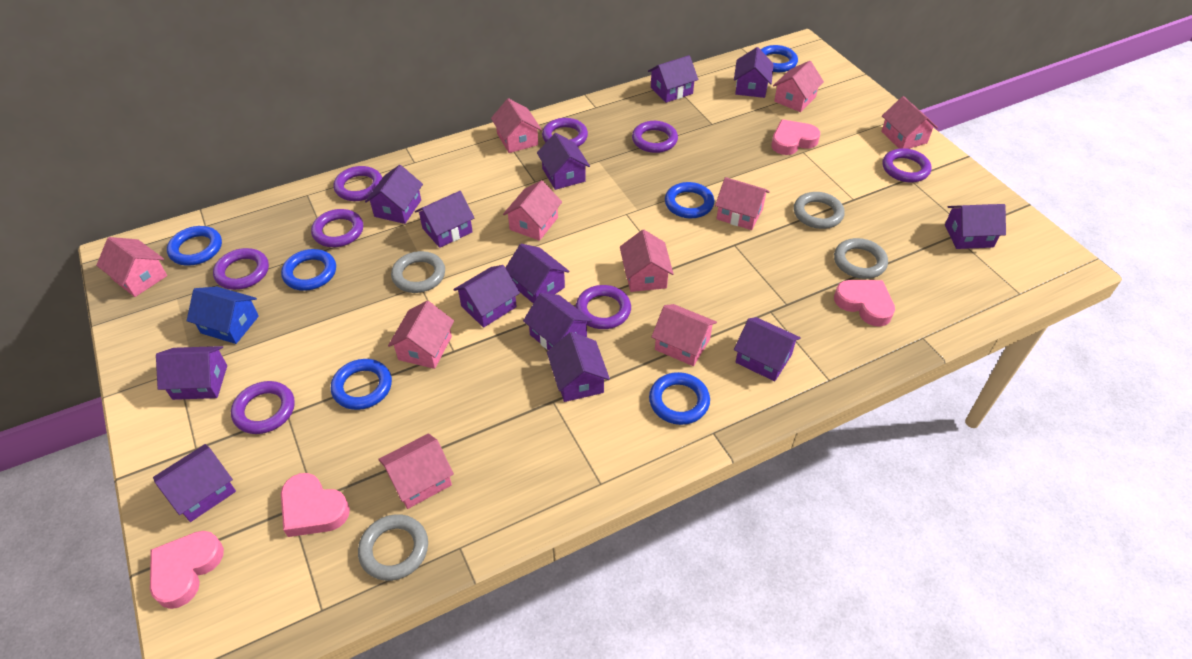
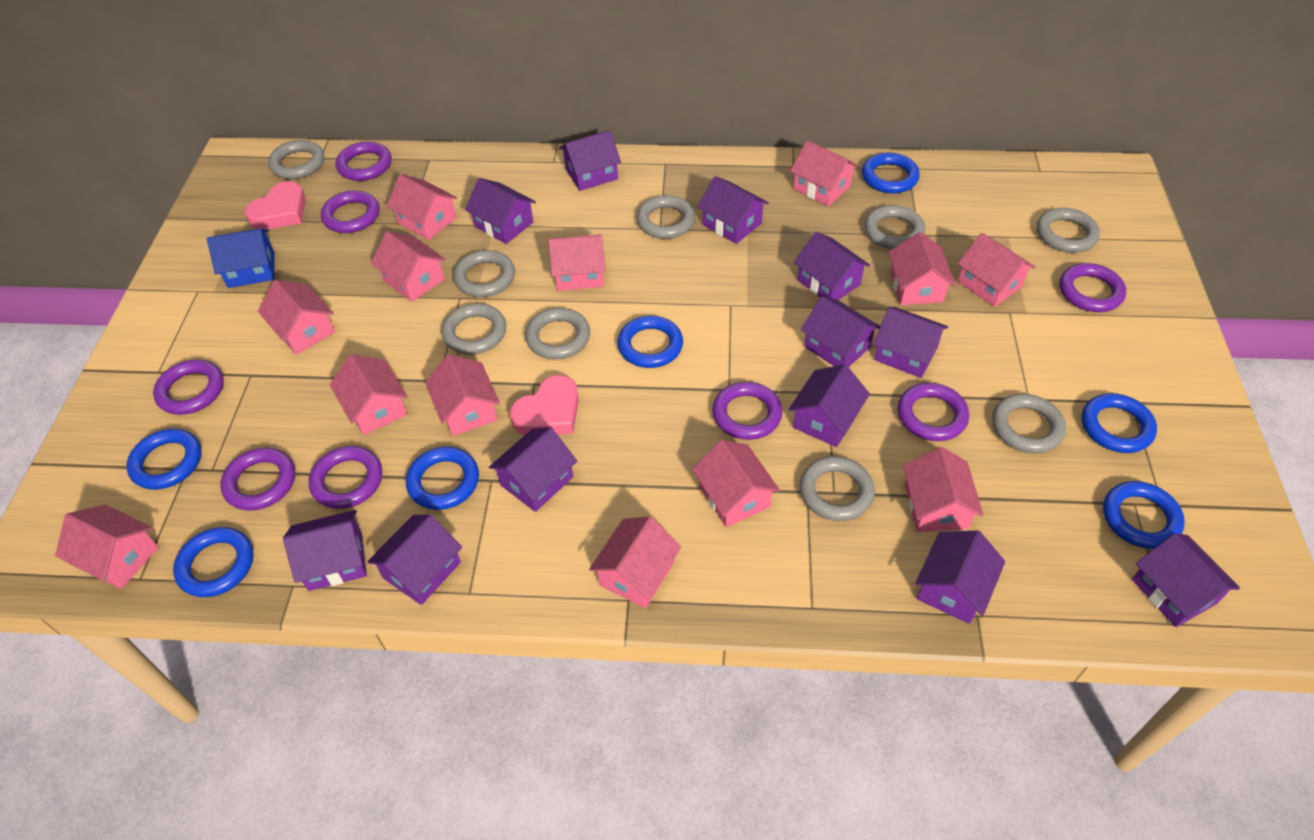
blue ring: 6 -> 7
grey ring: 4 -> 9
pink heart: 4 -> 2
pink house: 10 -> 13
purple house: 13 -> 12

